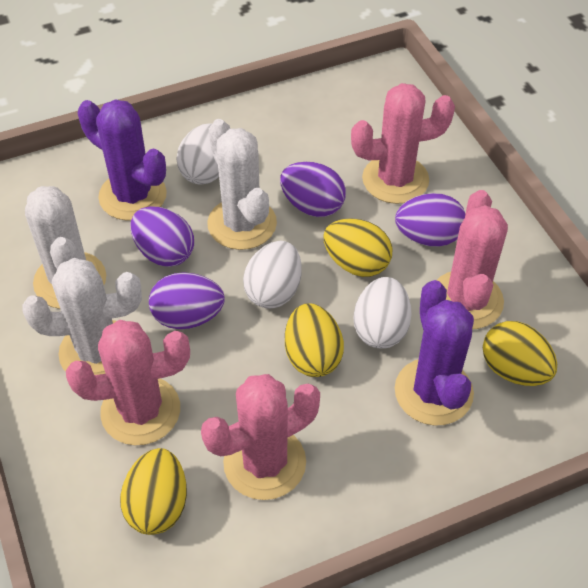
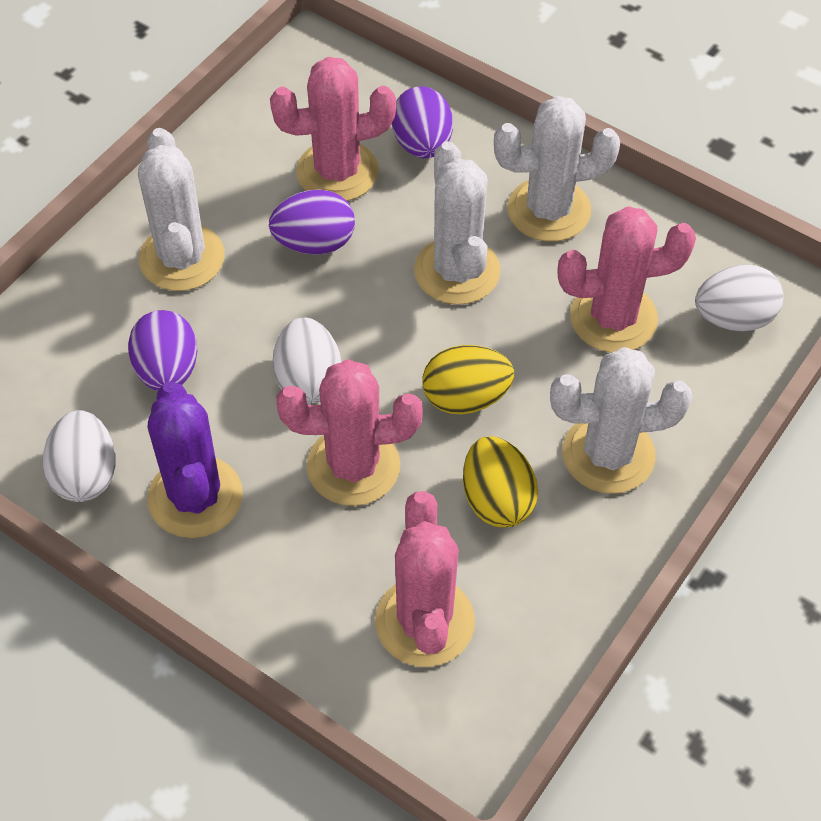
purple cactus: 2 -> 1
purple egg: 4 -> 3
white cactus: 3 -> 4
yellow egg: 4 -> 2

